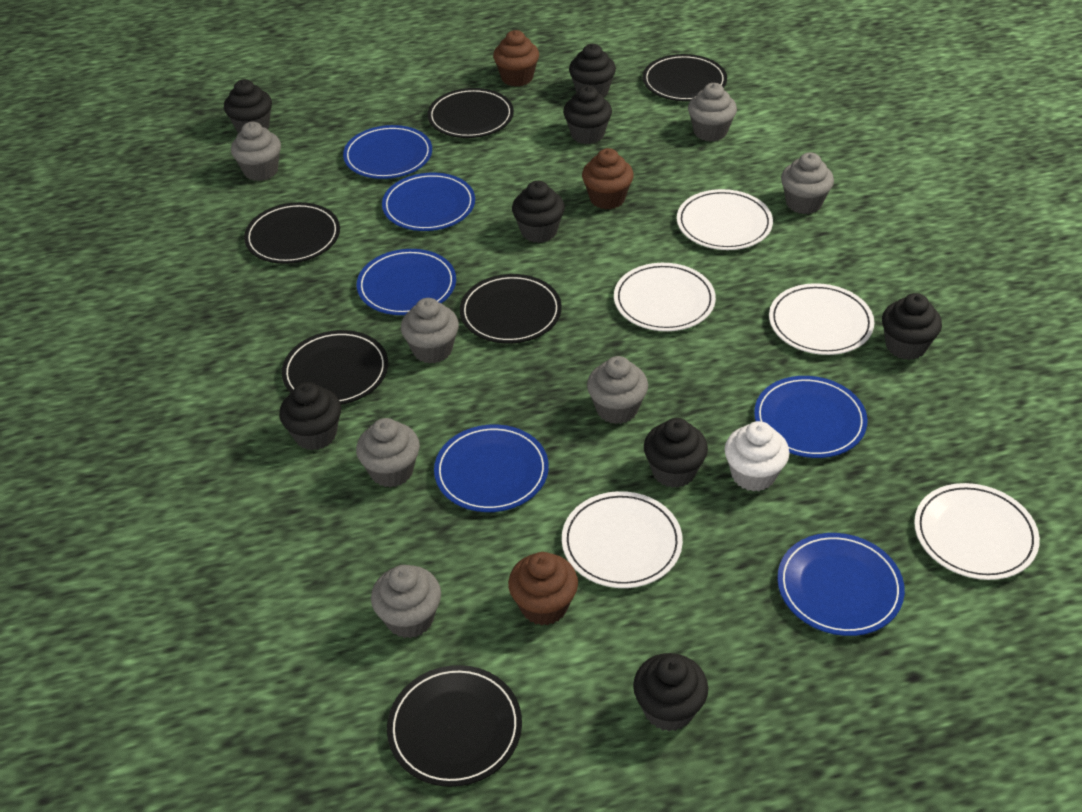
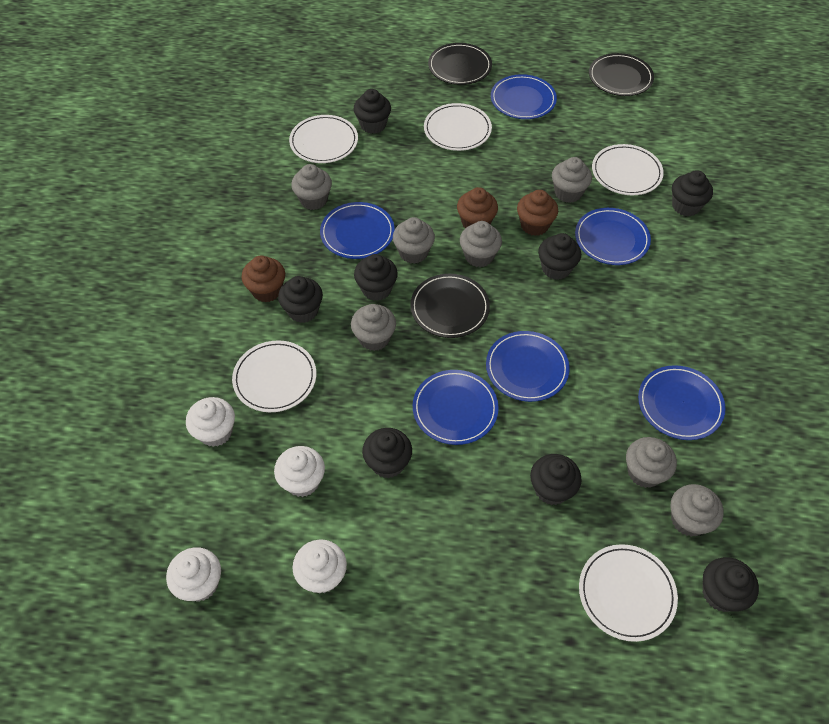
black plate: 6 -> 3
white cupcake: 1 -> 4

